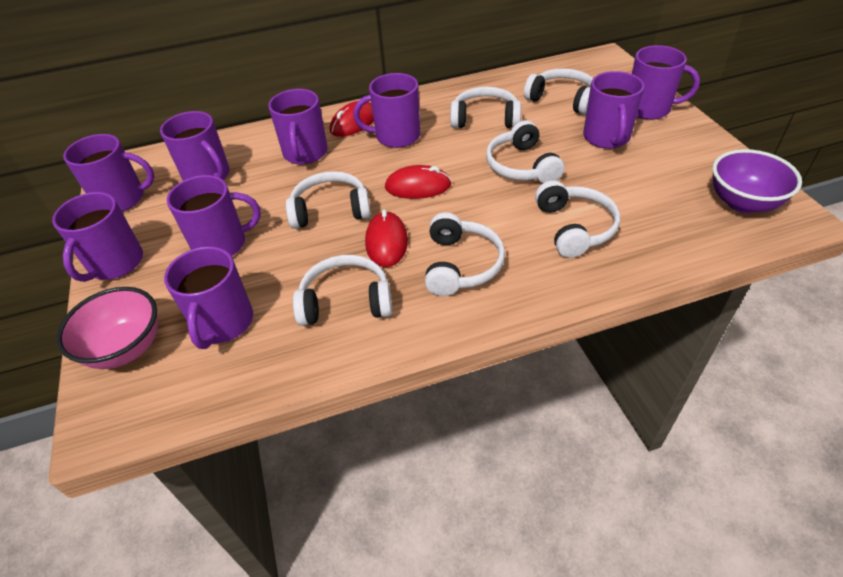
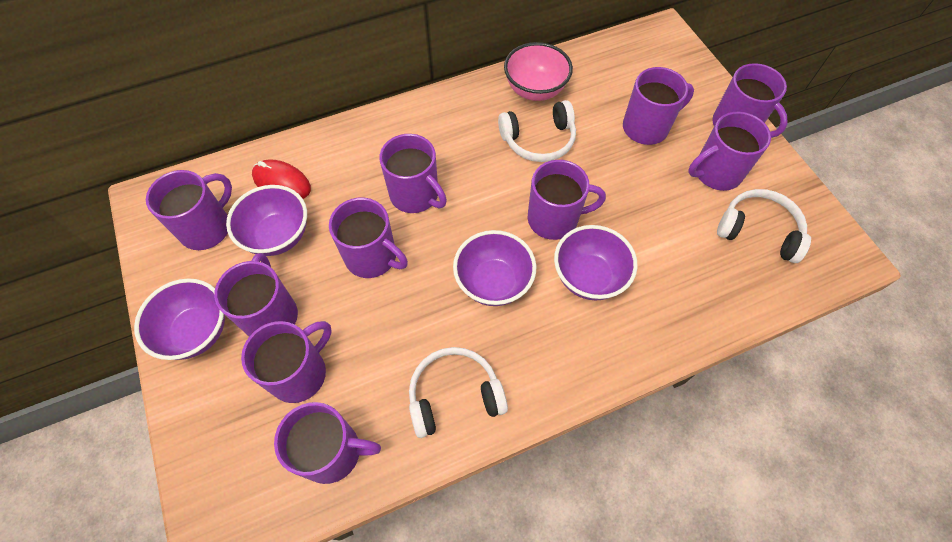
purple bowl: 1 -> 4
purple mug: 9 -> 10
red mouse: 3 -> 1
white headphones: 7 -> 3

